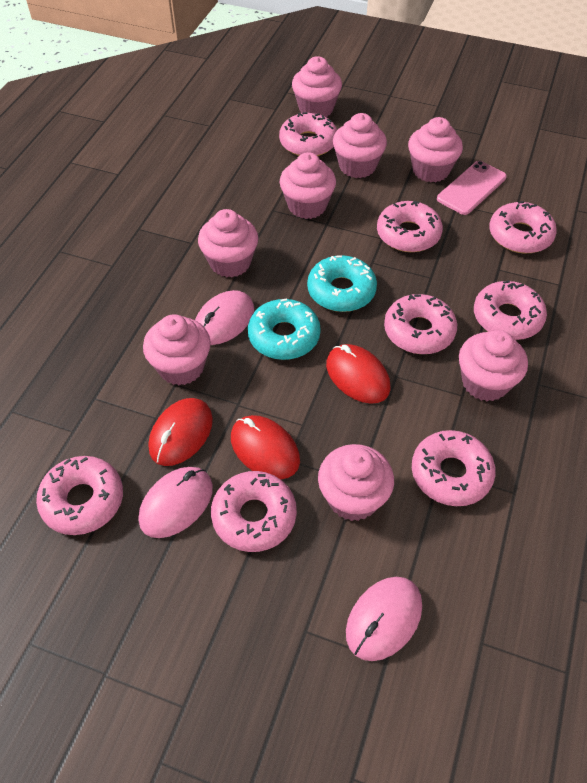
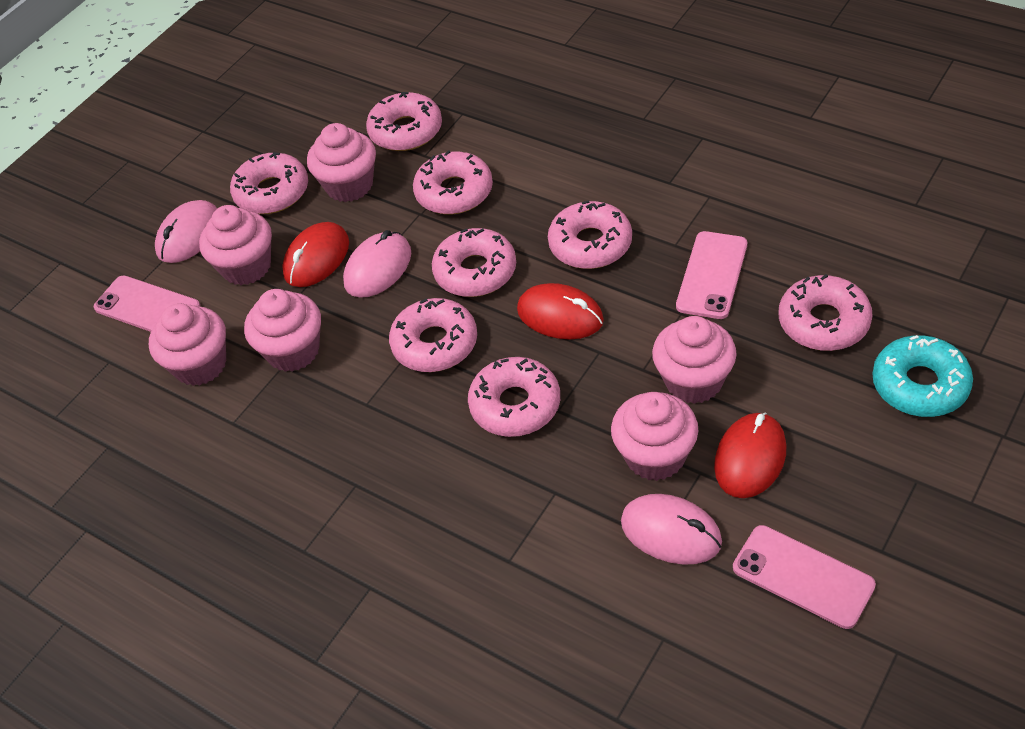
pink cupcake: 8 -> 6
pink phone: 1 -> 3
turquoise donut: 2 -> 1

